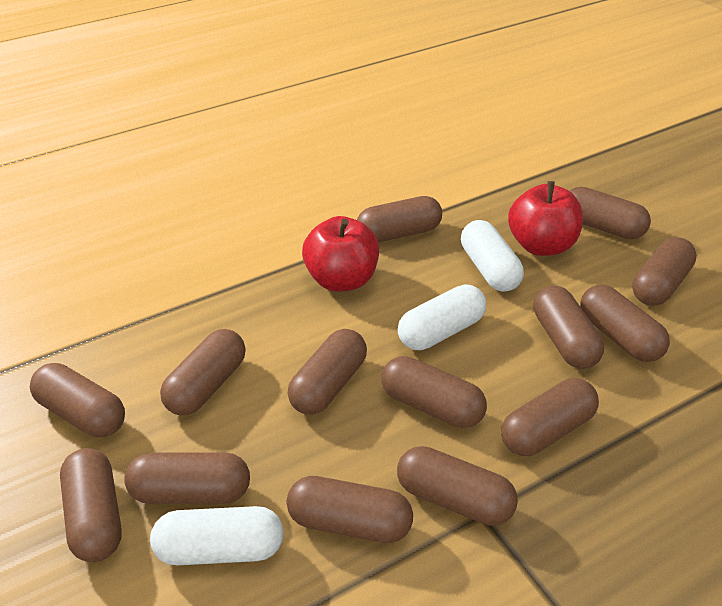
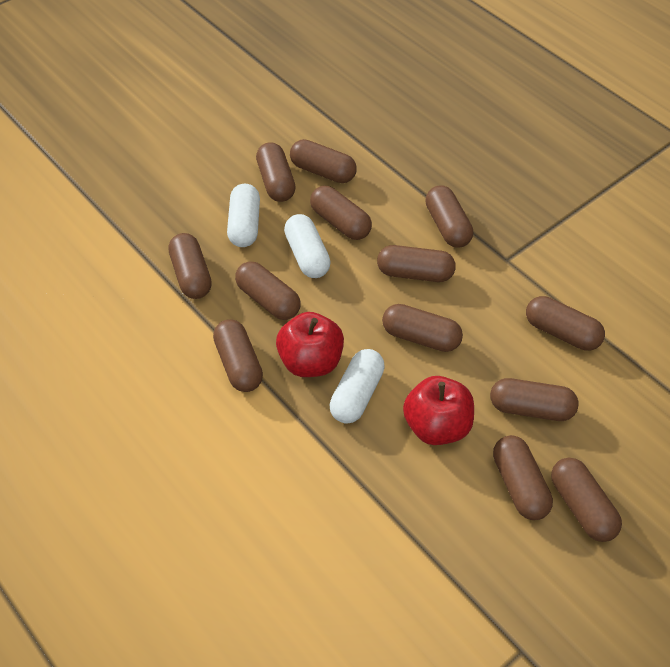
brown capsule: 14 -> 13

